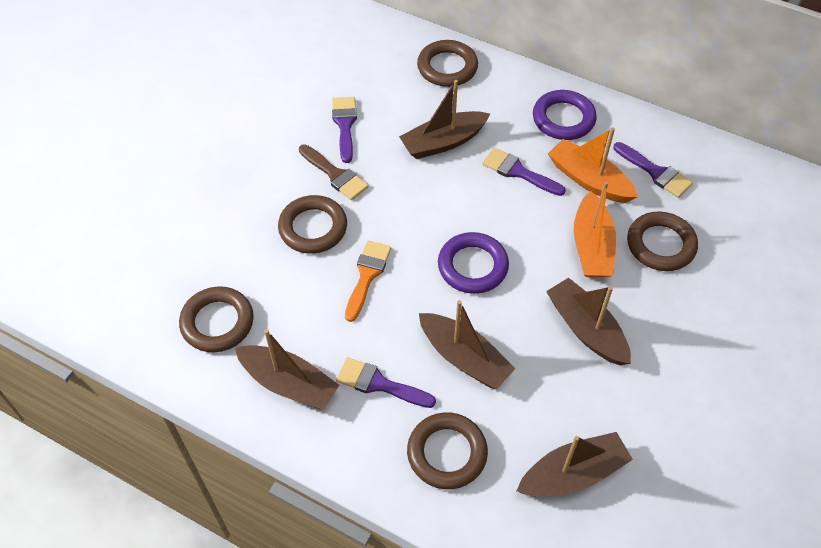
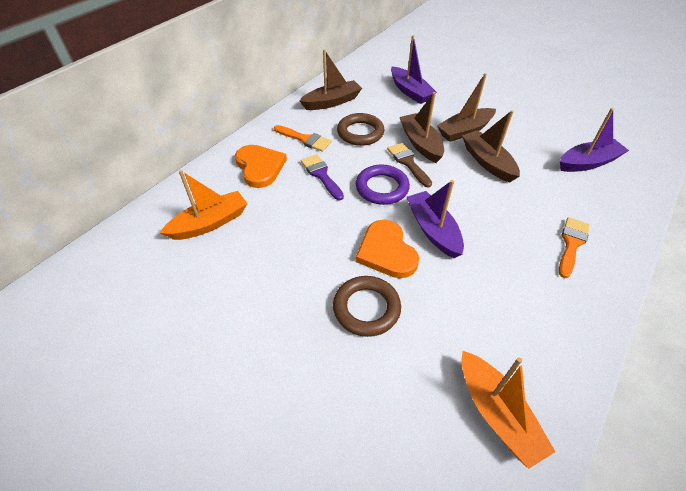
brown boat: 5 -> 4
brown ring: 5 -> 2
orange brush: 1 -> 2
orange heart: 0 -> 2
purple boat: 0 -> 3
purple brush: 4 -> 1
purple ring: 2 -> 1

